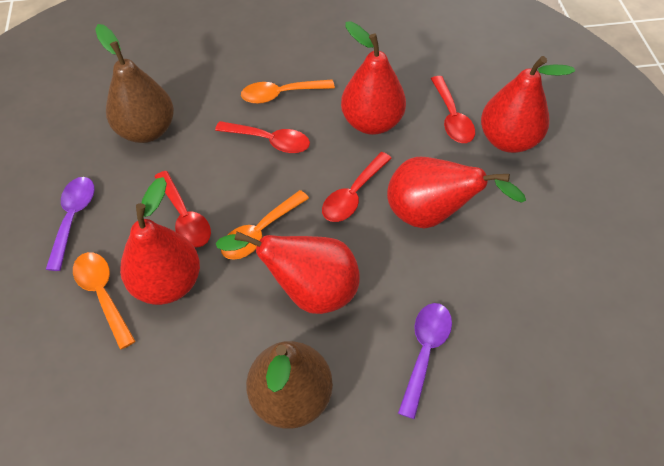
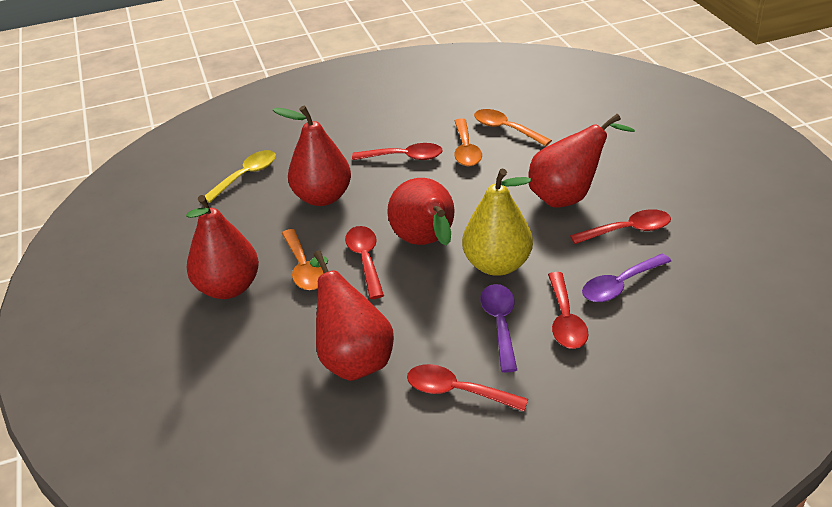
brown pear: 2 -> 0
red spoon: 4 -> 5
yellow pear: 0 -> 1
yellow spoon: 0 -> 1

